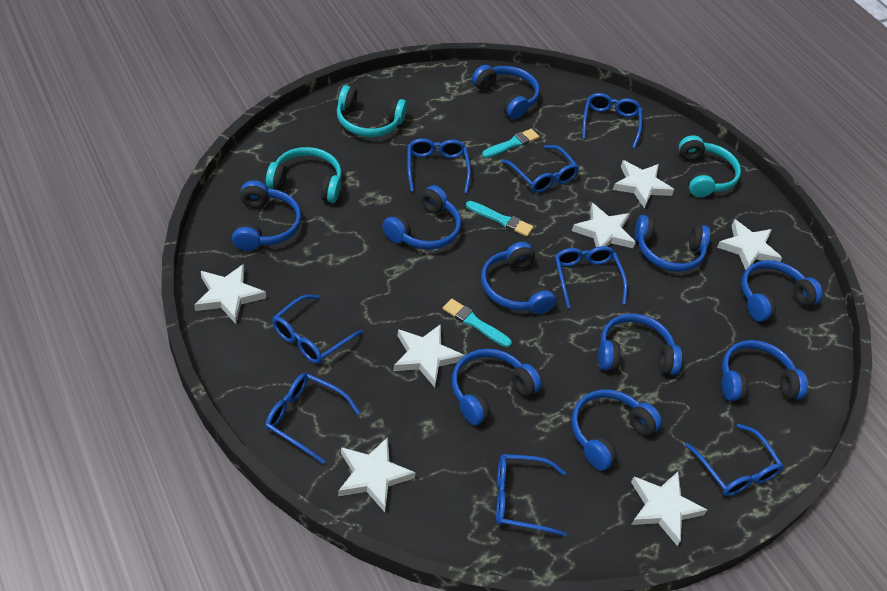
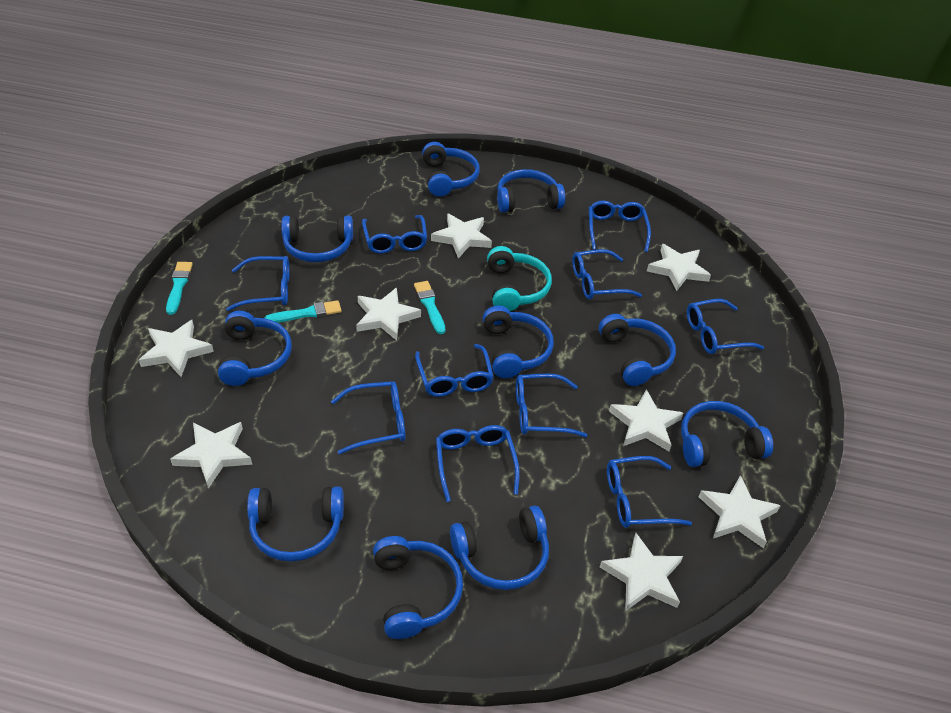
blue glasses: 8 -> 10
turquoise headphones: 3 -> 1
white star: 7 -> 8

